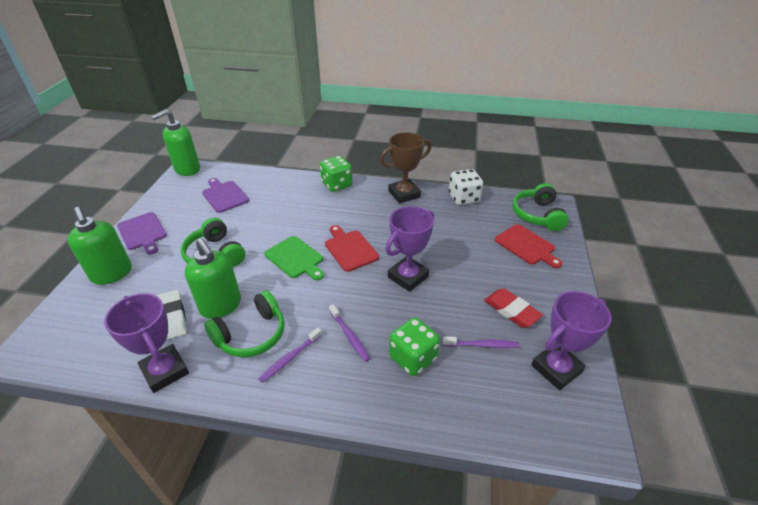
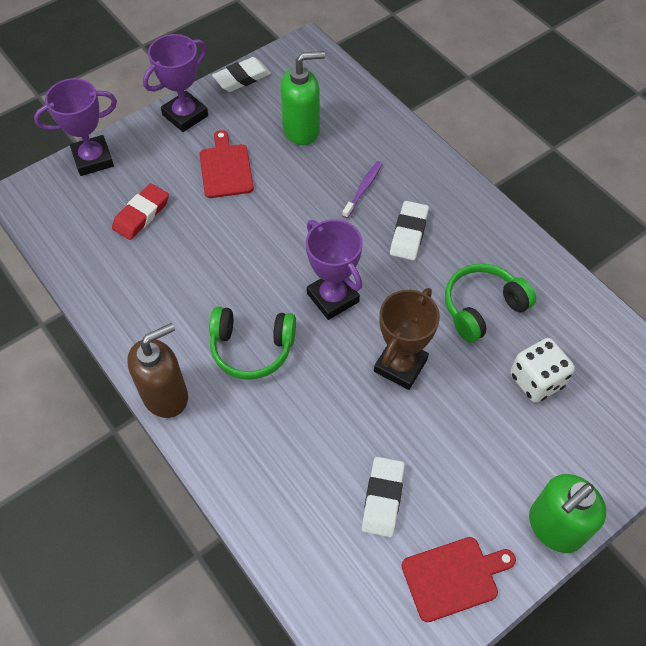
brown soap dispenser: 0 -> 1
green cutting board: 1 -> 0
green dice: 2 -> 0
green headphones: 3 -> 2
green soap dispenser: 3 -> 2
purple cutting board: 2 -> 0
purple toothbrush: 3 -> 1
white eraser: 1 -> 3

